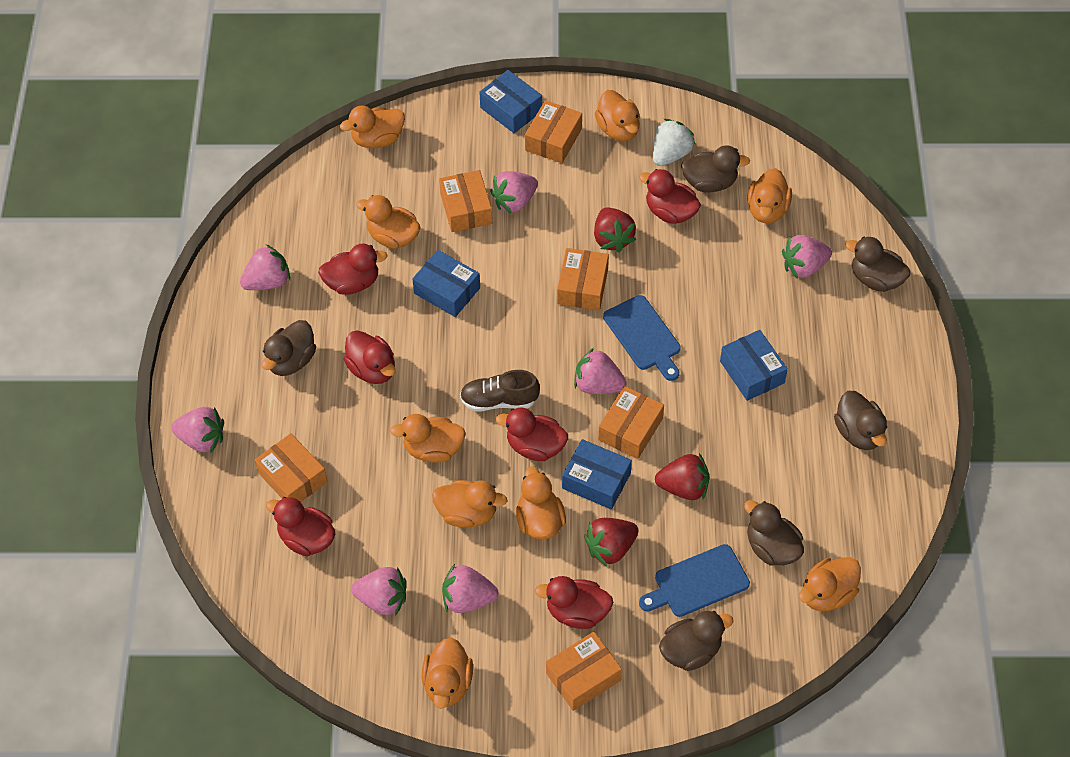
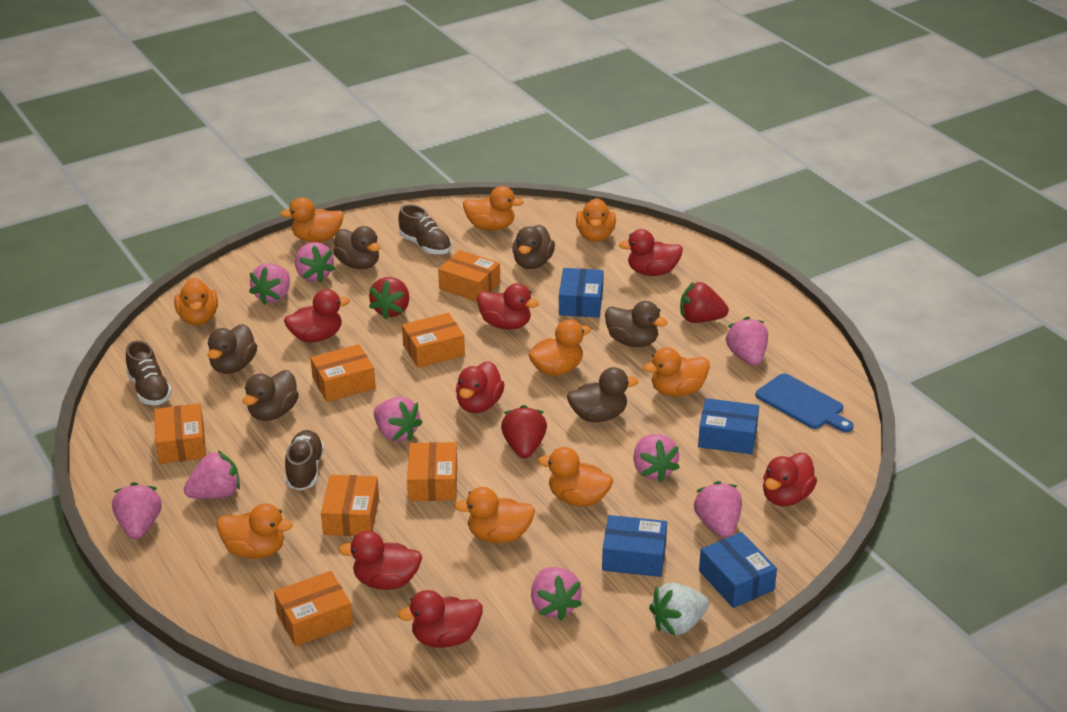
blue cutting board: 2 -> 1
brown shoe: 1 -> 3
orange box: 6 -> 7
pink strawberry: 7 -> 9
red duck: 6 -> 7

